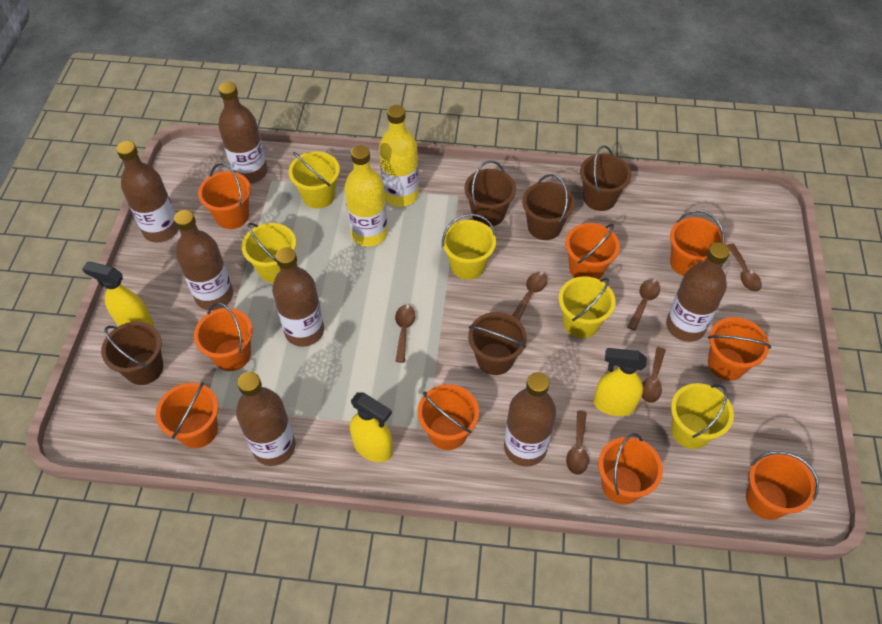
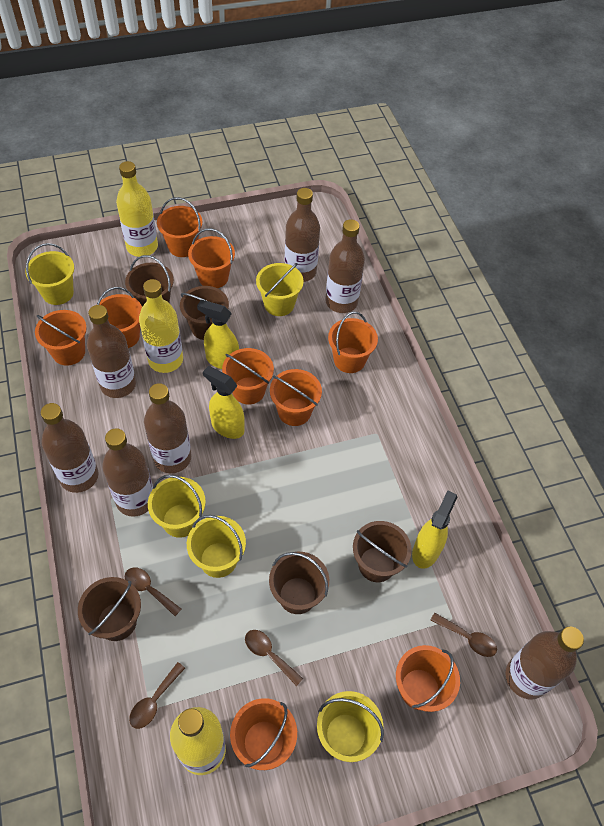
brown spoon: 6 -> 4
yellow bottle: 2 -> 3

